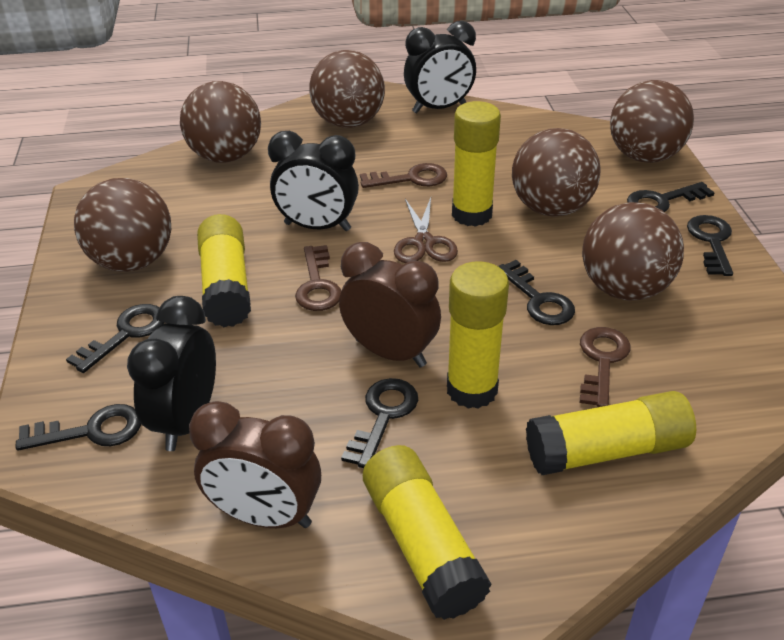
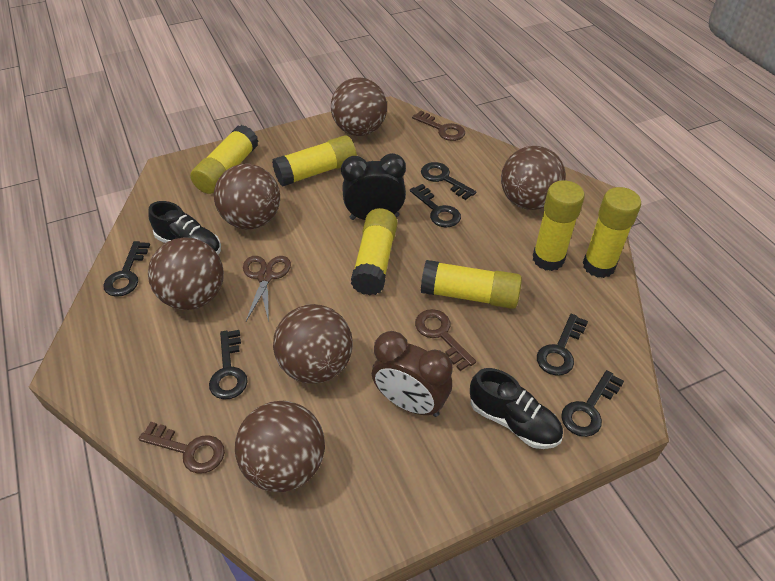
black clock: 3 -> 1
black shoe: 0 -> 2
brown clock: 2 -> 1
yellow glue stick: 5 -> 6

